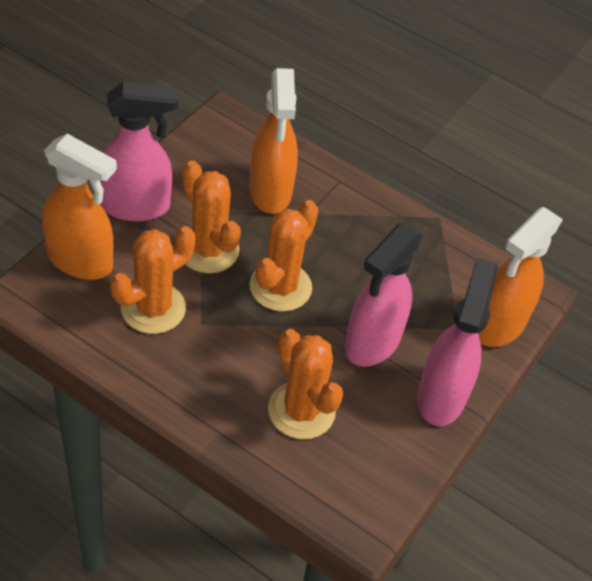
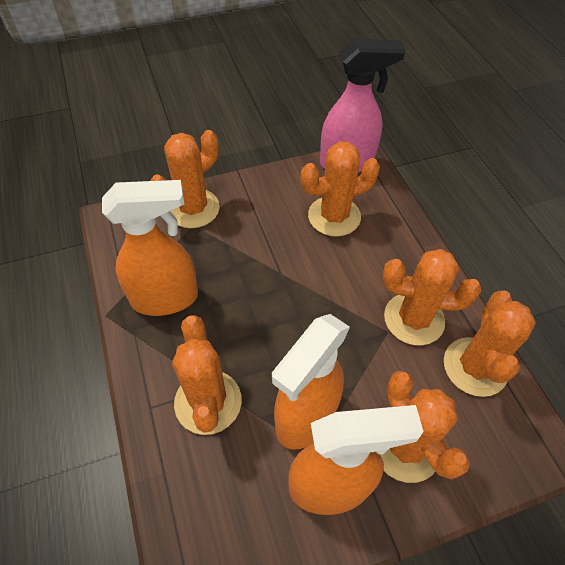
orange cactus: 4 -> 6
pink spray bottle: 3 -> 1

